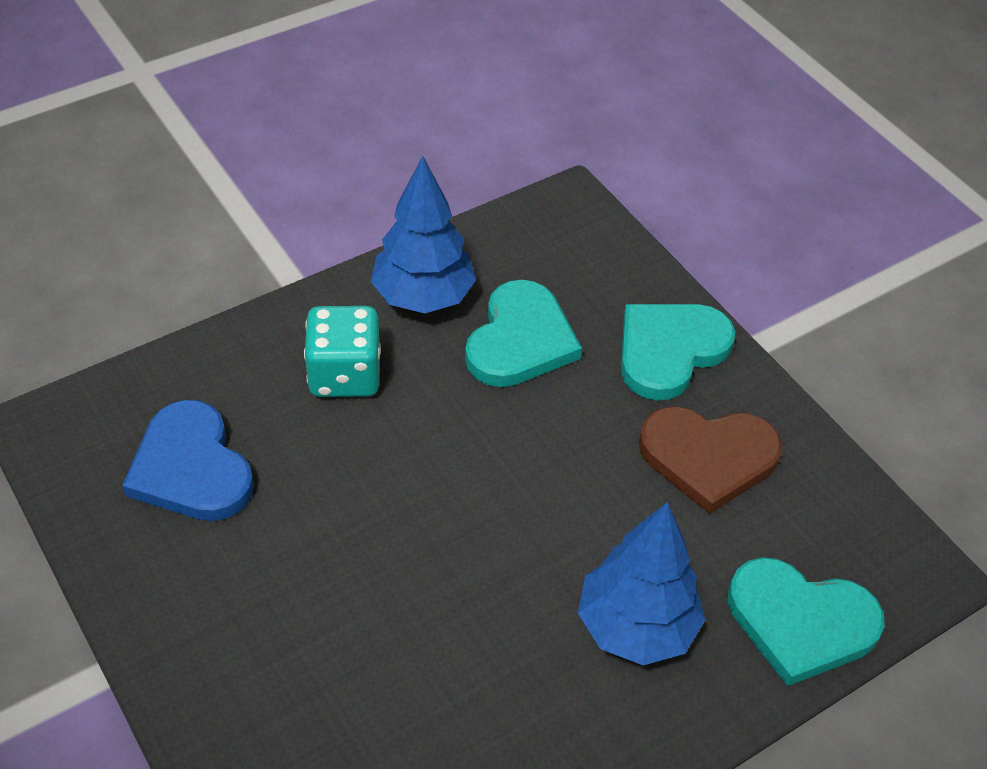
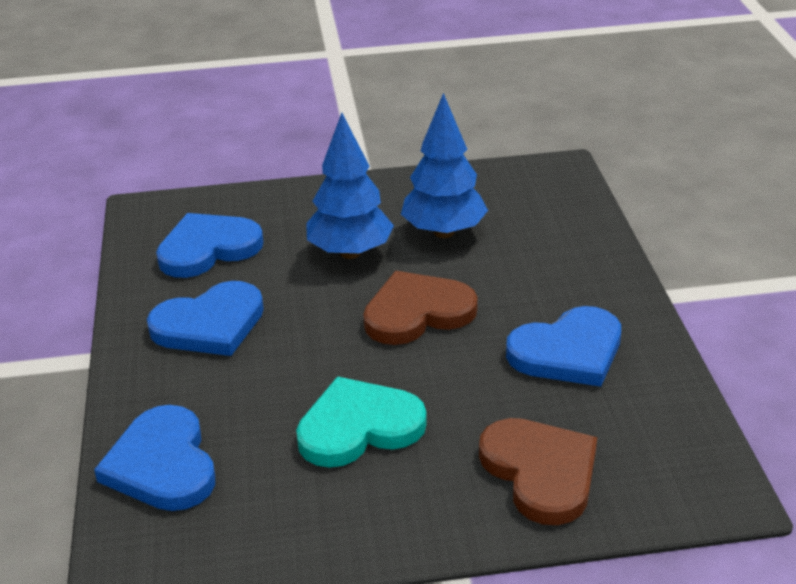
blue heart: 1 -> 4
brown heart: 1 -> 2
turquoise dice: 1 -> 0
turquoise heart: 3 -> 1

